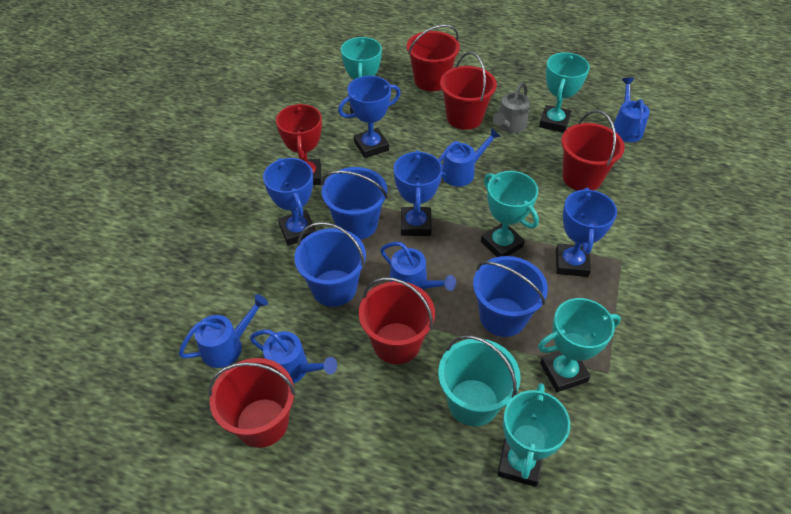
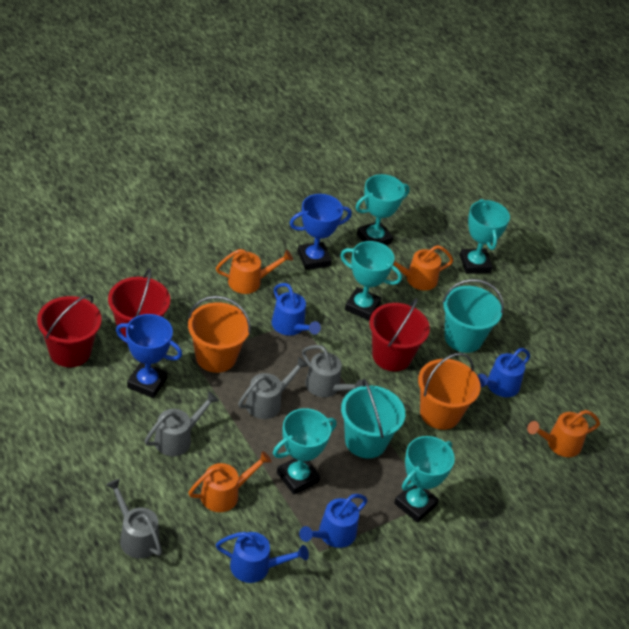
blue bucket: 3 -> 0
blue trophy: 4 -> 2
blue watering can: 5 -> 4
grey watering can: 1 -> 4
orange bucket: 0 -> 2
orange watering can: 0 -> 4
red bucket: 5 -> 3
red trophy: 1 -> 0
turquoise bucket: 1 -> 2

